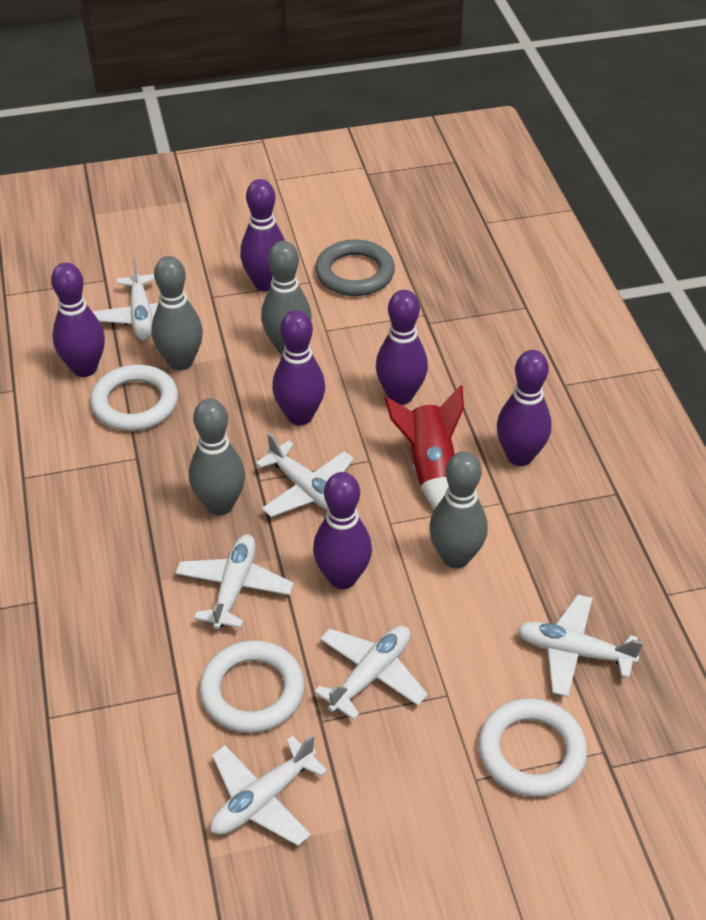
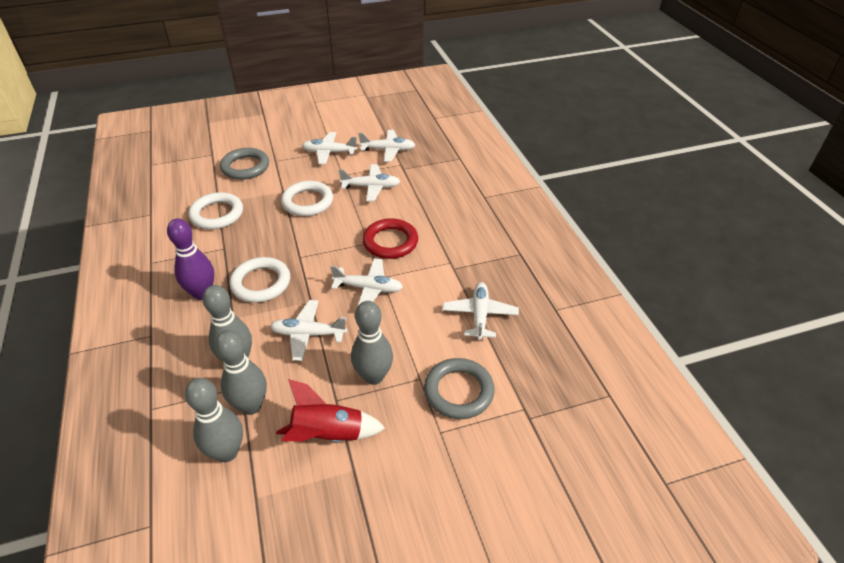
grey ring: 1 -> 2
purple bowling pin: 6 -> 1
red ring: 0 -> 1

